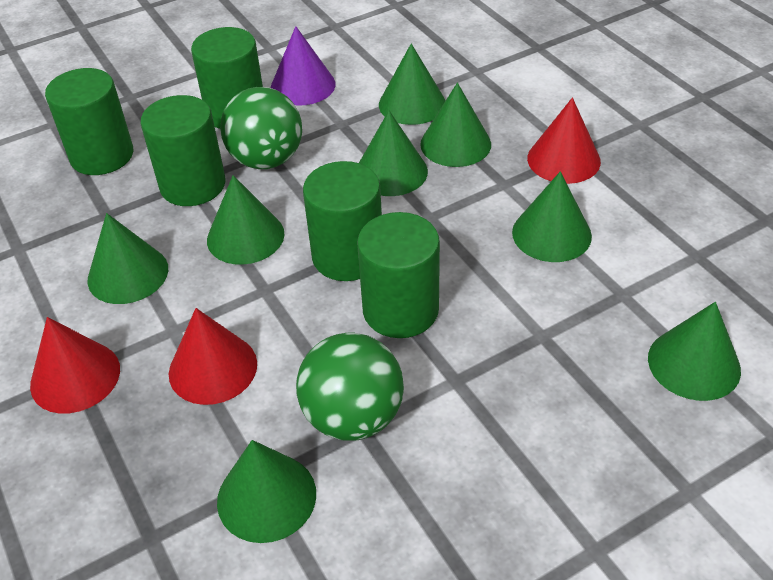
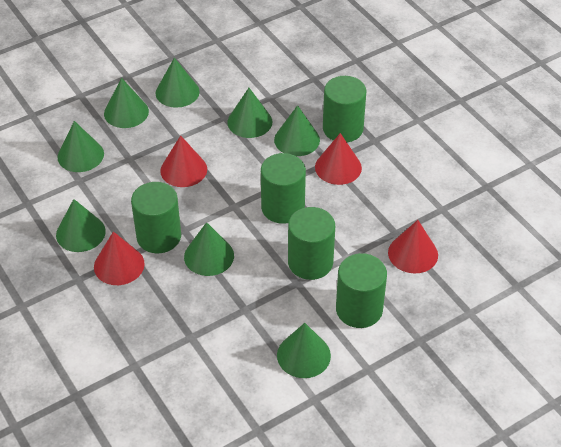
green ball: 2 -> 0
purple cone: 1 -> 0
red cone: 3 -> 4

